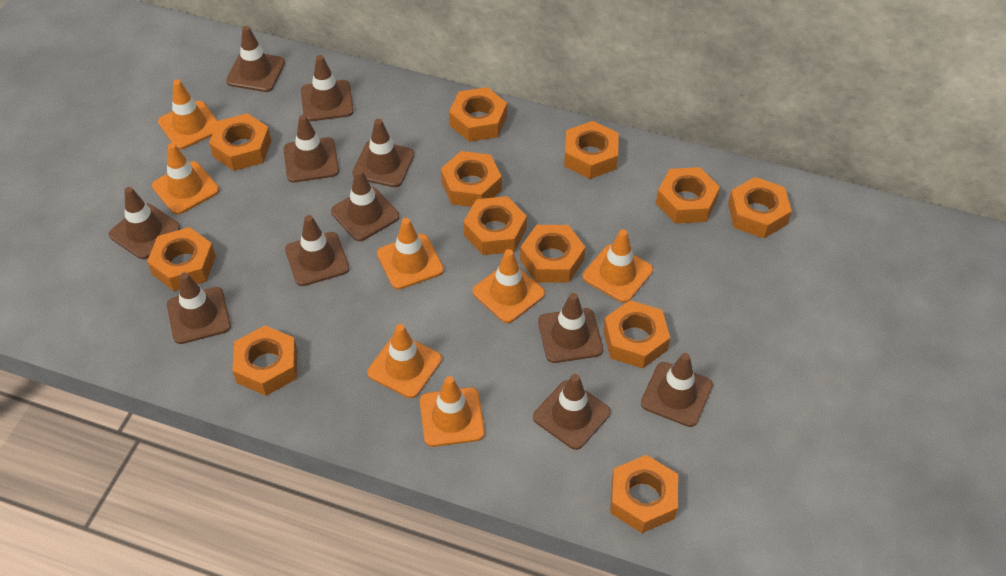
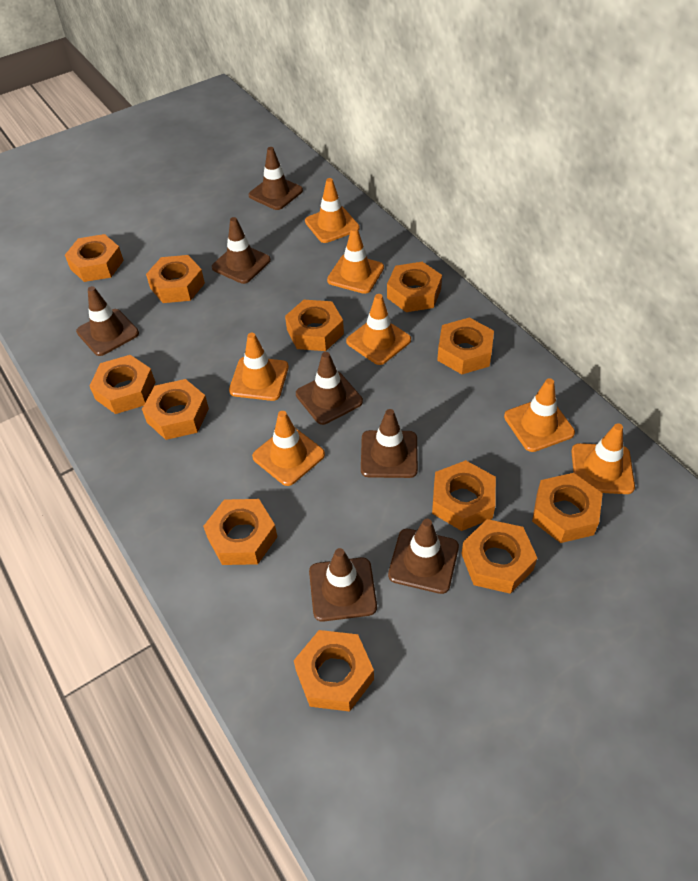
brown traffic cone: 11 -> 7

